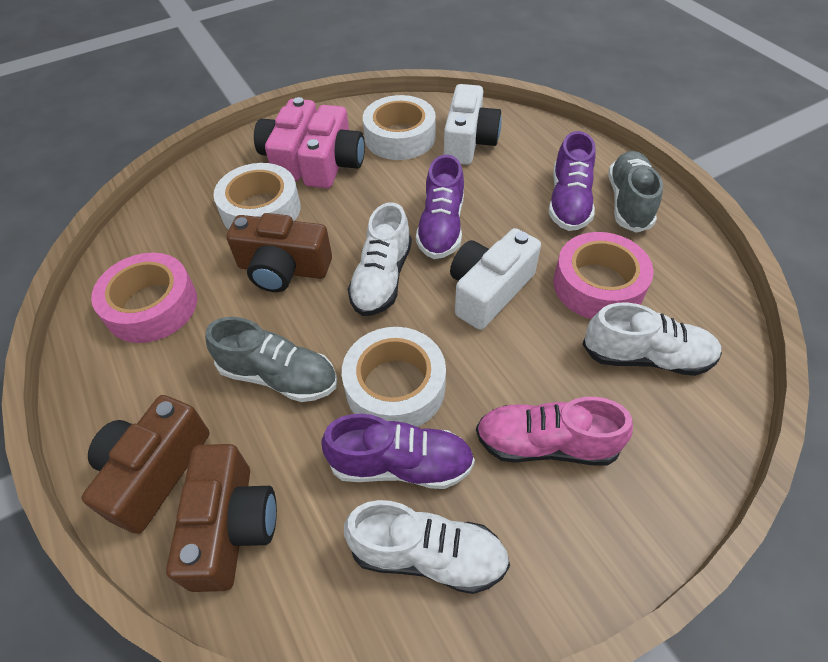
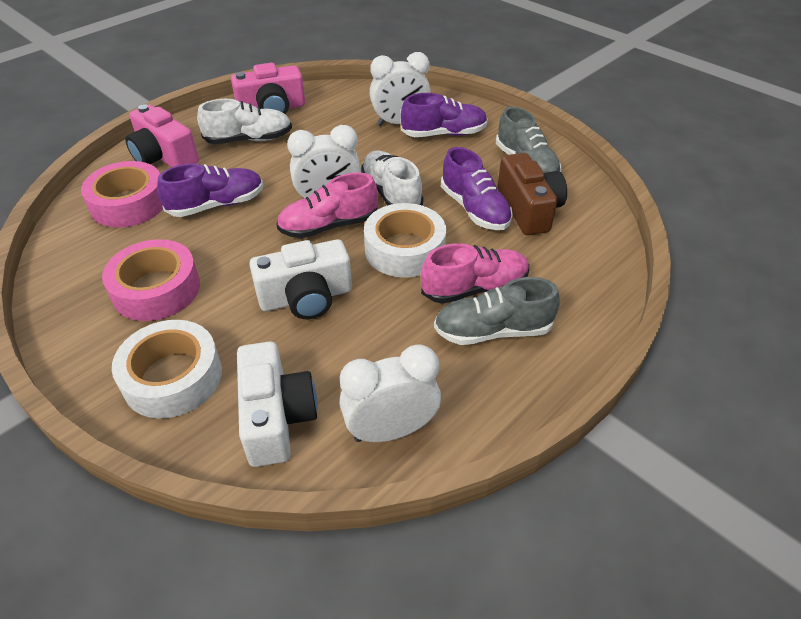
brown camera: 3 -> 1
pink shoe: 1 -> 2
white clock: 0 -> 3
white shoe: 3 -> 2
white tape: 3 -> 2

